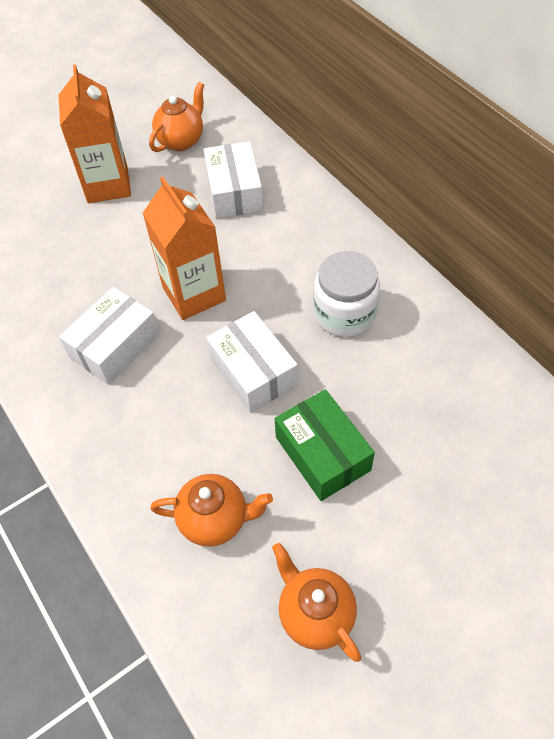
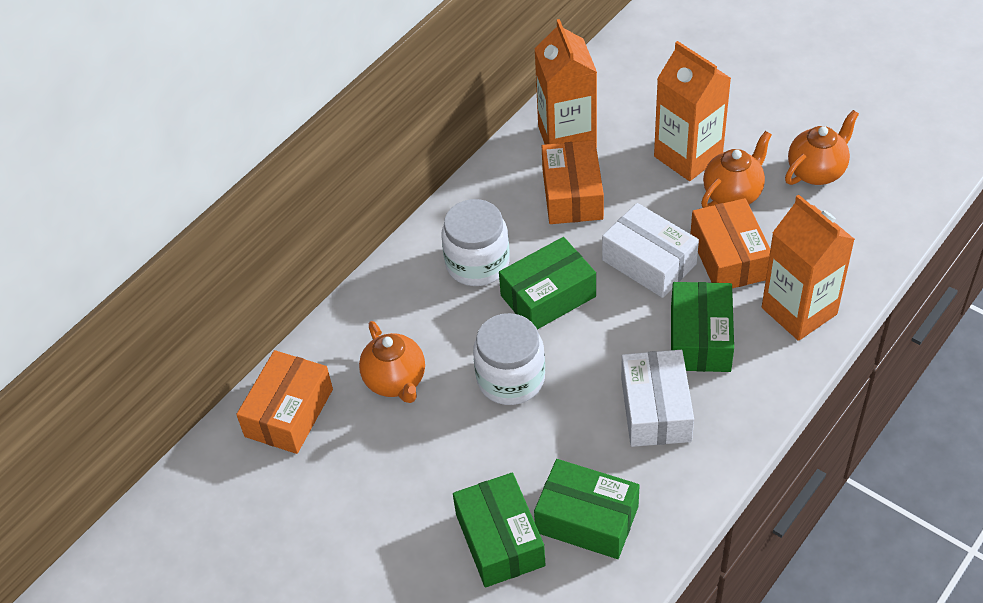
green box: 1 -> 4
orange box: 0 -> 3
orange carton: 2 -> 3
white box: 3 -> 2
white jar: 1 -> 2

